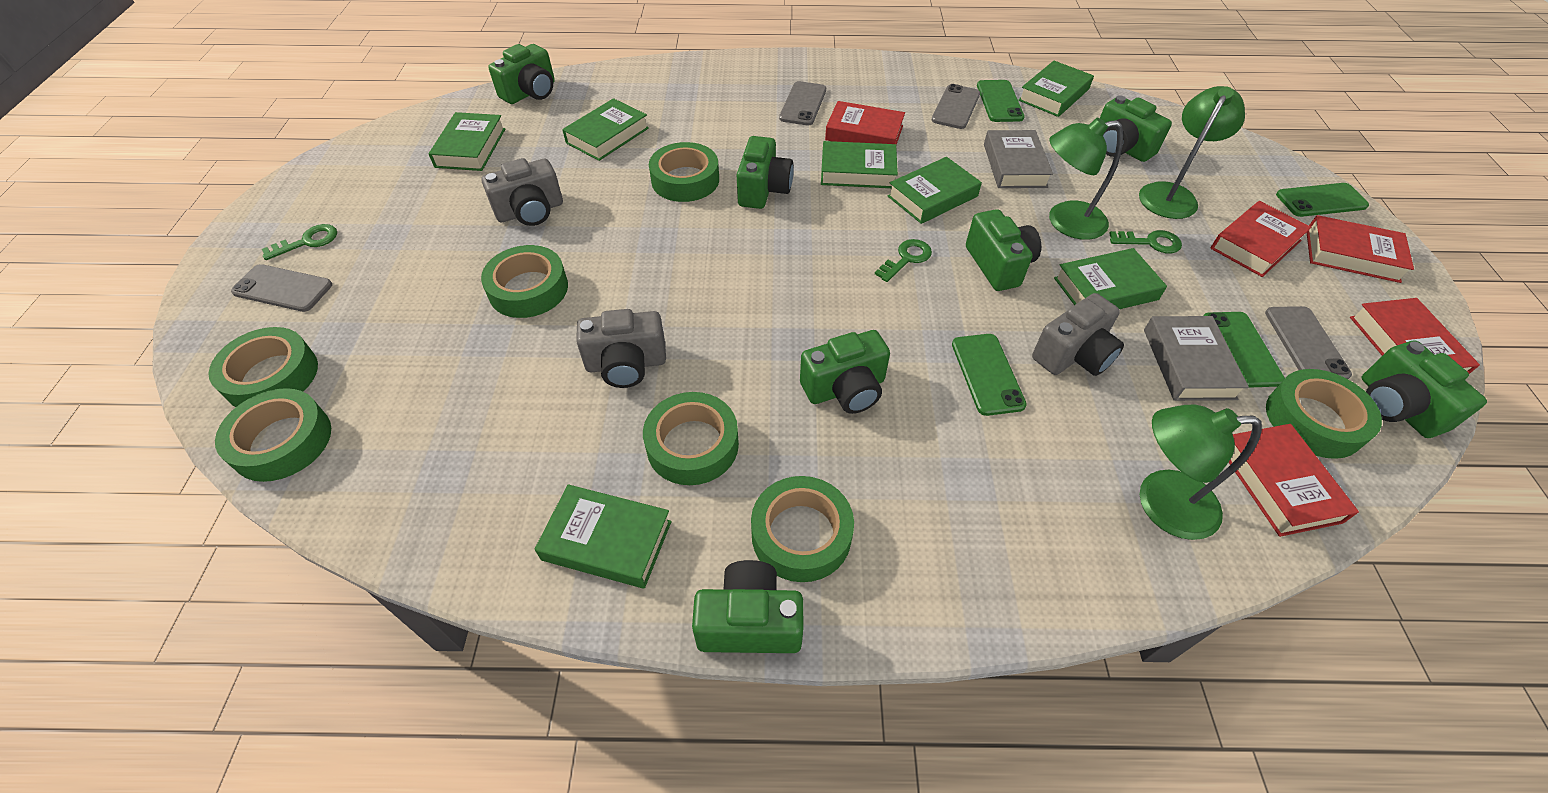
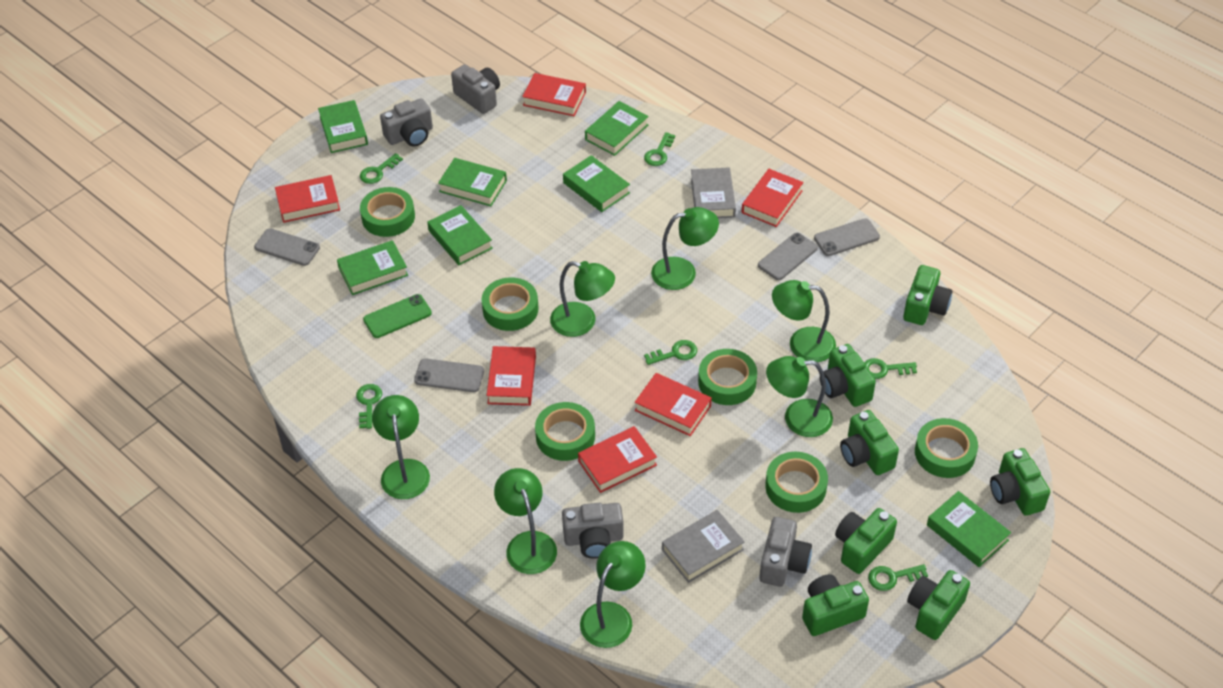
green key: 3 -> 6
green lamp: 3 -> 7
green phone: 4 -> 1
green tape: 7 -> 6
grey camera: 3 -> 4
red book: 5 -> 6

